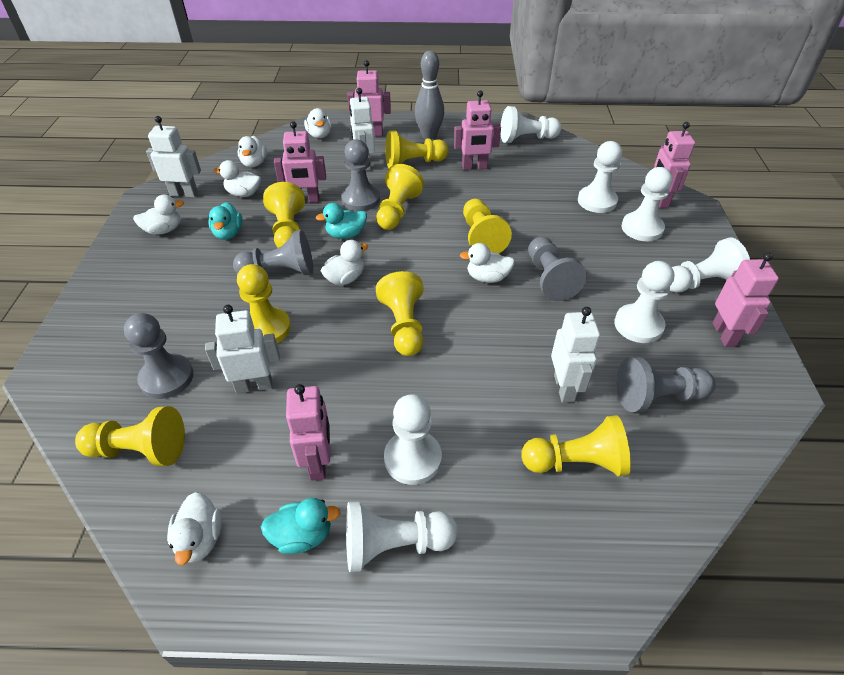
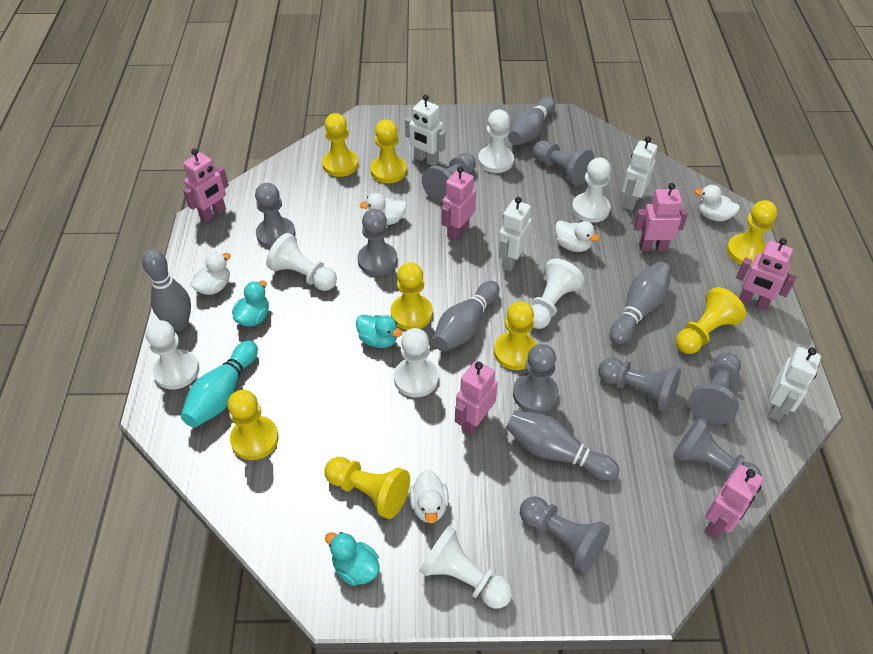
grey bowling pin: 1 -> 5
grey pawn: 5 -> 9
turquoise bowling pin: 0 -> 1
white duck: 7 -> 5

